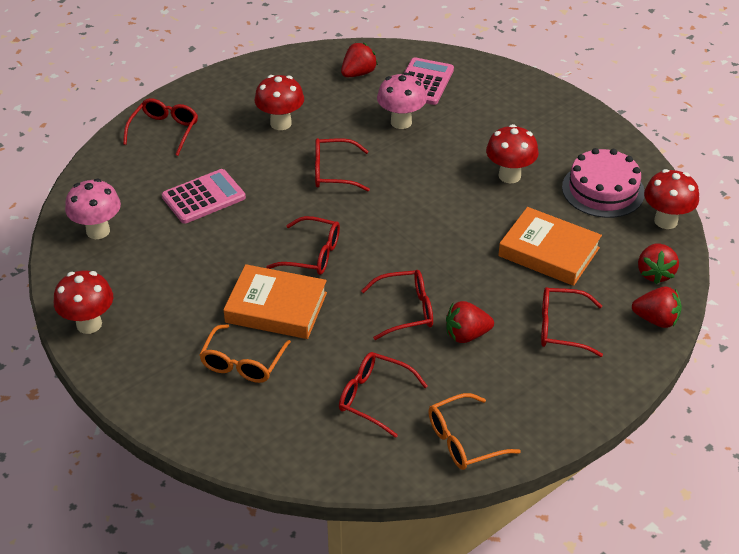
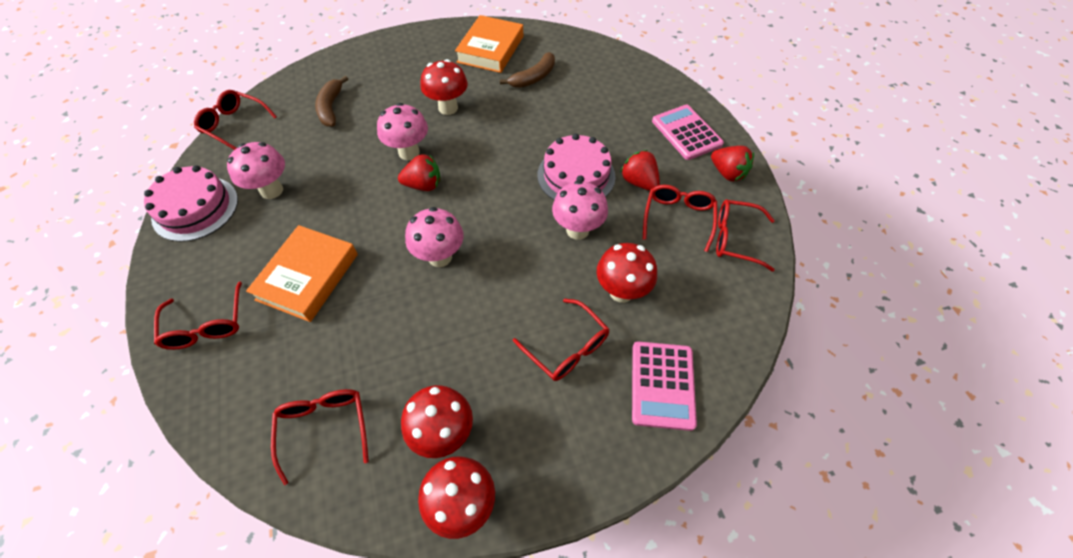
brown banana: 0 -> 2
orange glasses: 2 -> 0
pink cake: 1 -> 2
pink mushroom: 2 -> 4
red strawberry: 4 -> 3

